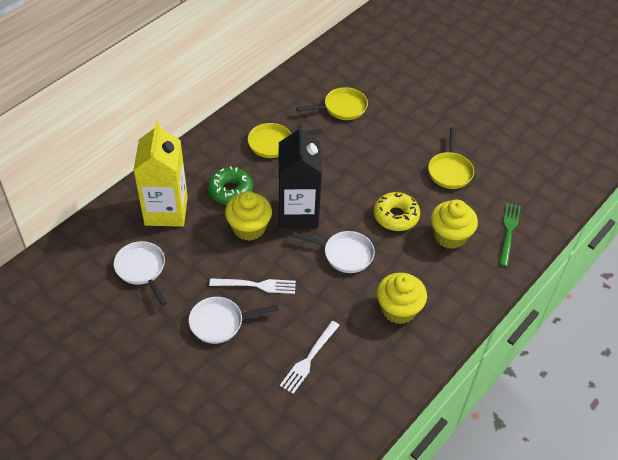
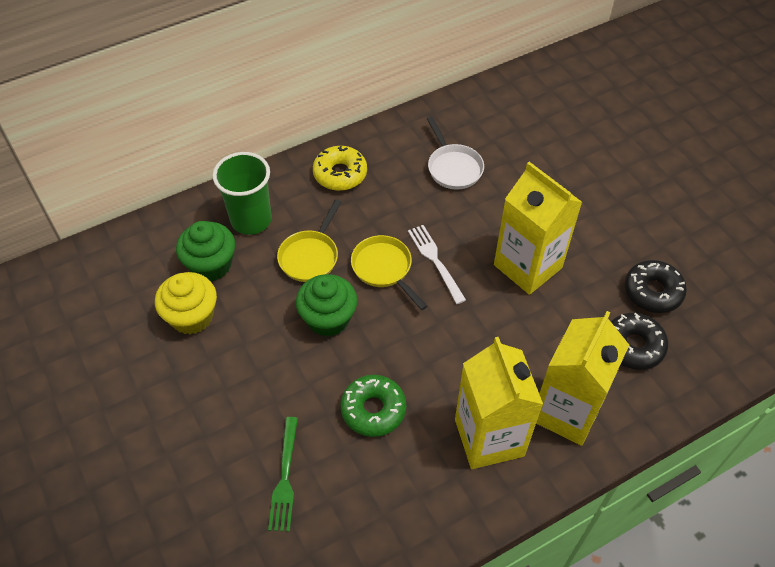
black carton: 1 -> 0
black donut: 0 -> 2
green cup: 0 -> 1
green cupcake: 0 -> 2
white fork: 2 -> 1
white pan: 3 -> 1
yellow carton: 1 -> 3
yellow cupcake: 3 -> 1
yellow pan: 3 -> 2

